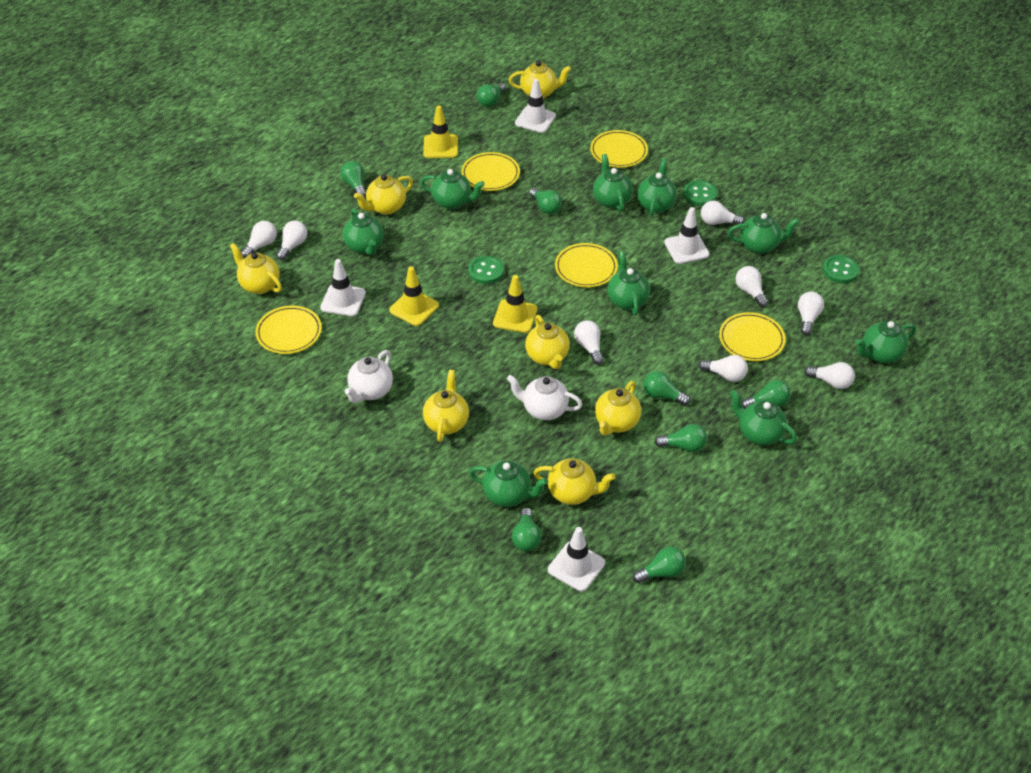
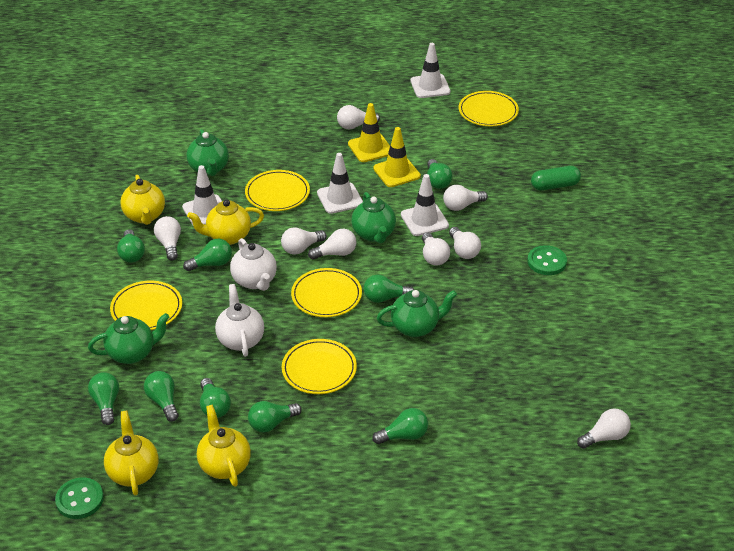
green button: 3 -> 2
green capsule: 0 -> 1
green light bulb: 8 -> 9
green teapot: 9 -> 4
yellow teapot: 7 -> 4
yellow traffic cone: 3 -> 2

